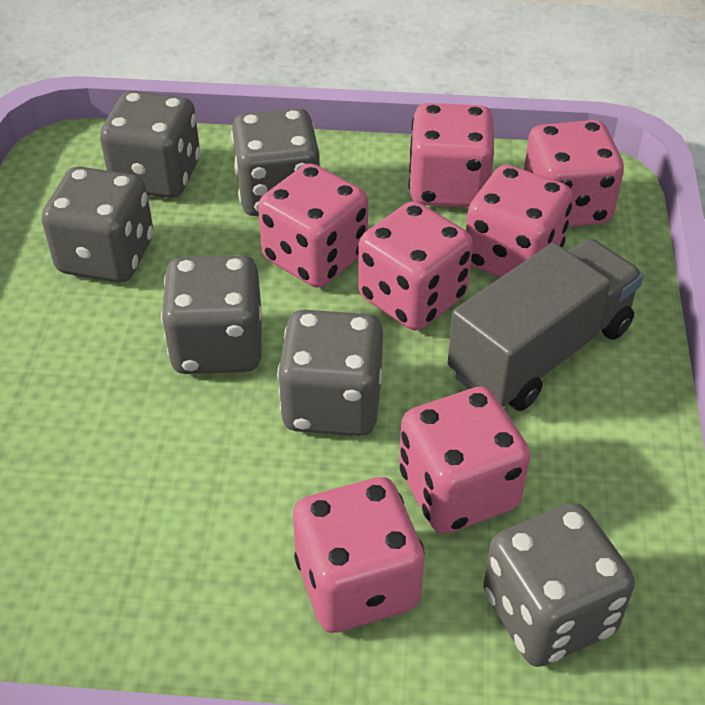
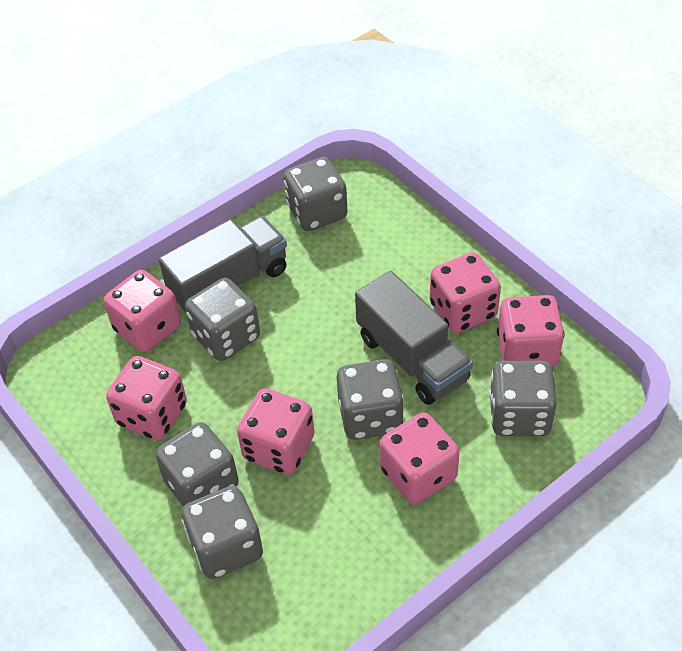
grey truck: 1 -> 2
pink dice: 7 -> 6

